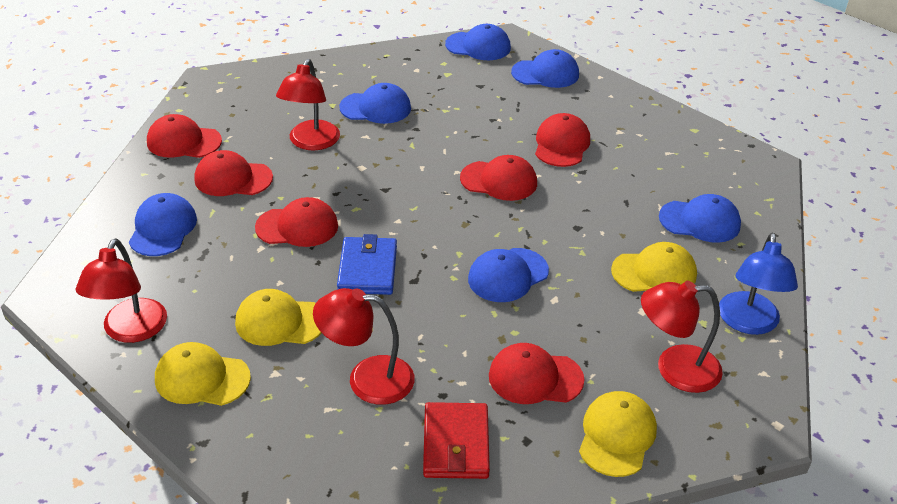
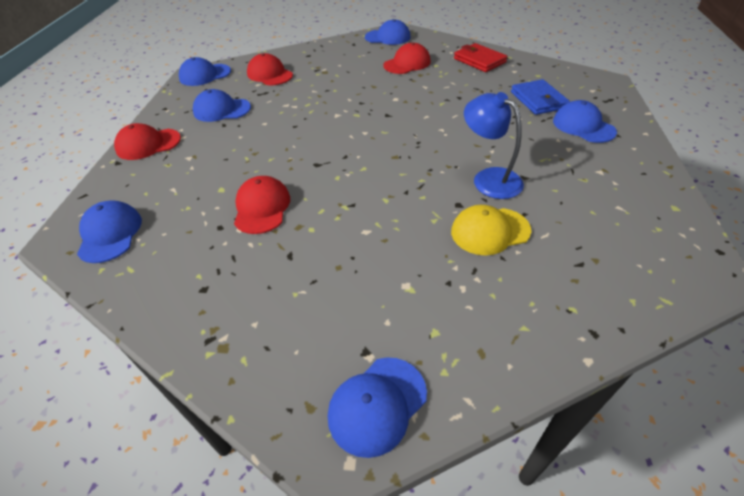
red cap: 6 -> 4
red lamp: 4 -> 0
yellow cap: 4 -> 1

